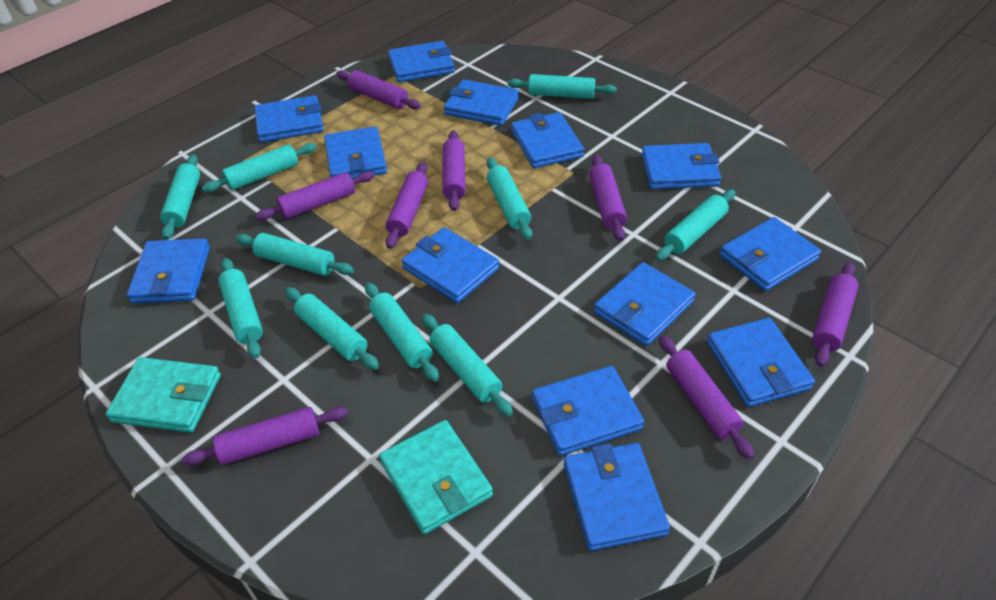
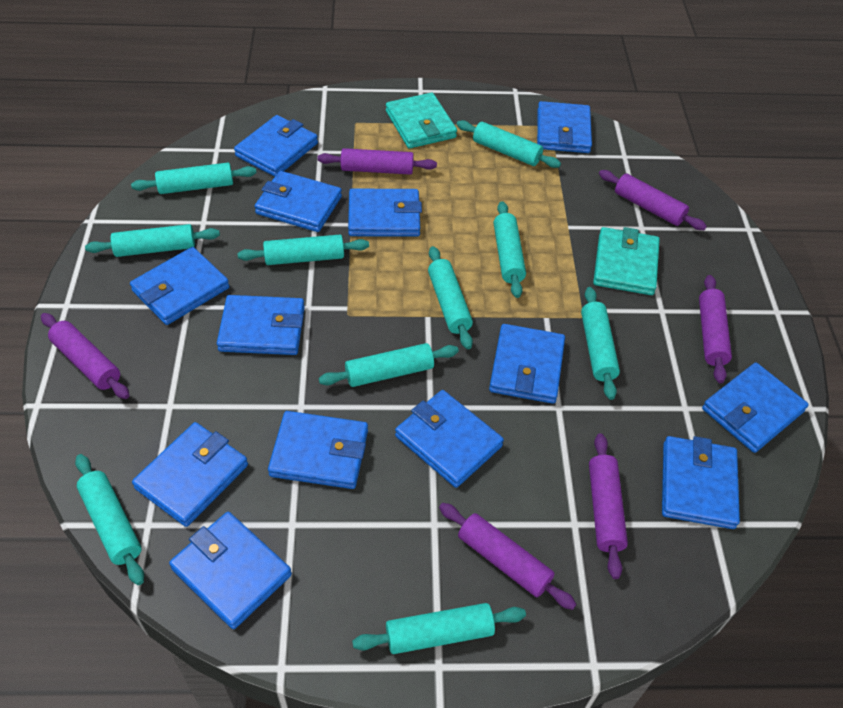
purple rolling pin: 8 -> 6

